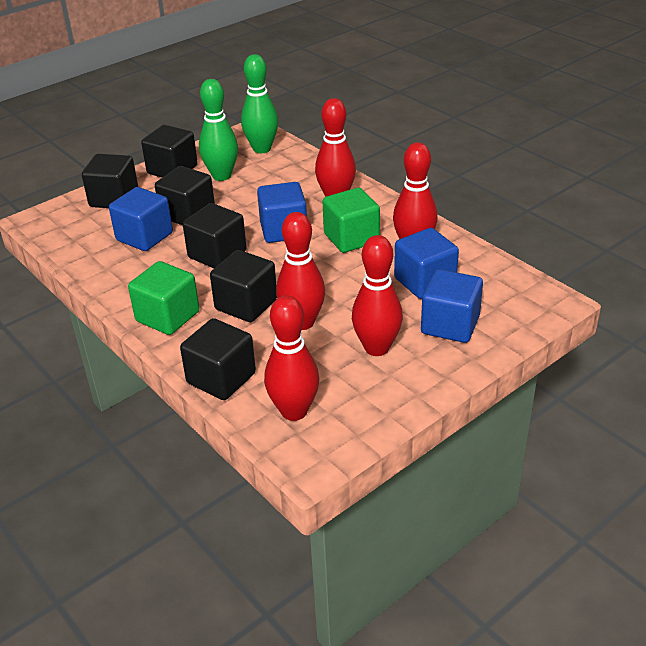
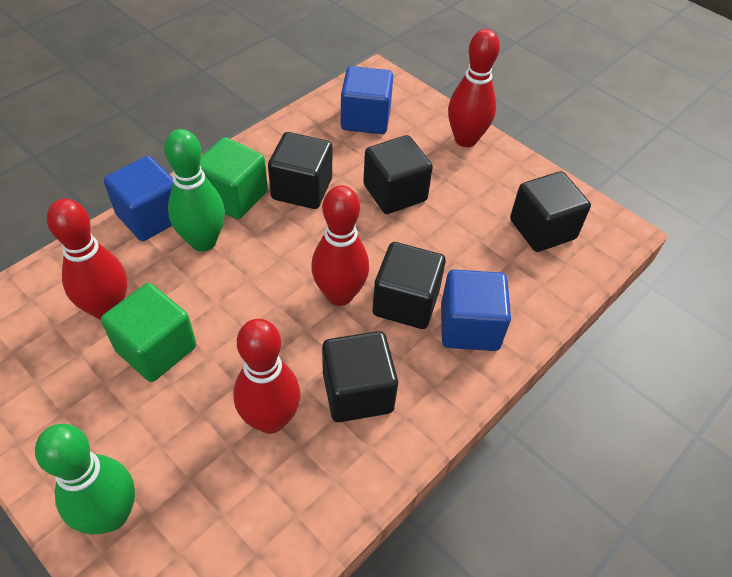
black cube: 6 -> 5
blue cube: 4 -> 3
red bowling pin: 5 -> 4

